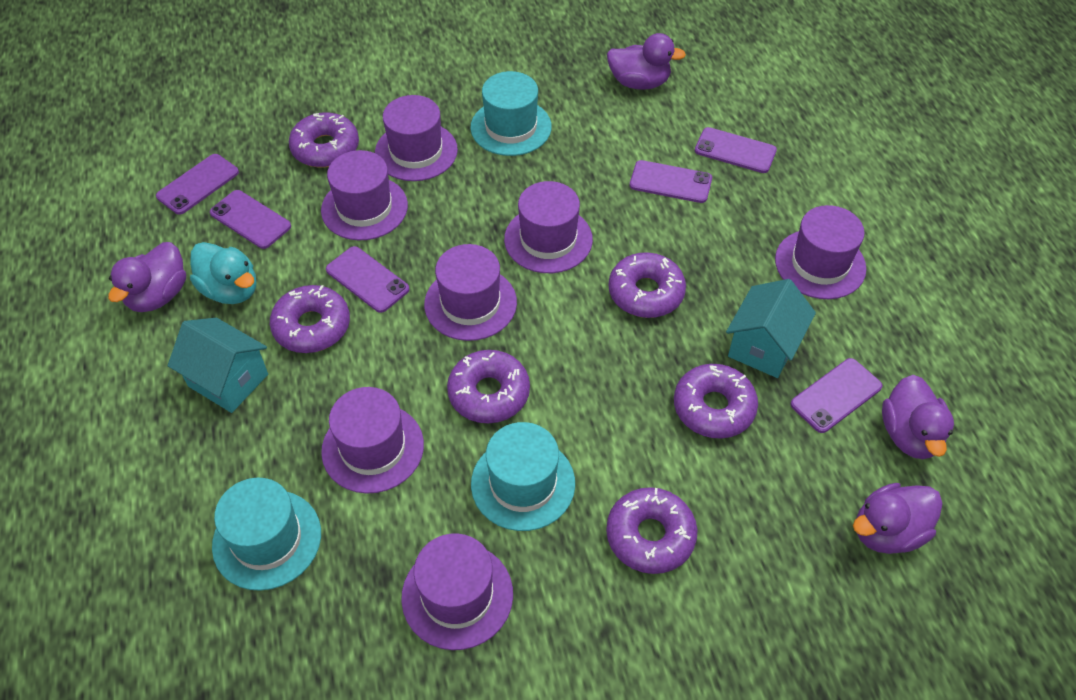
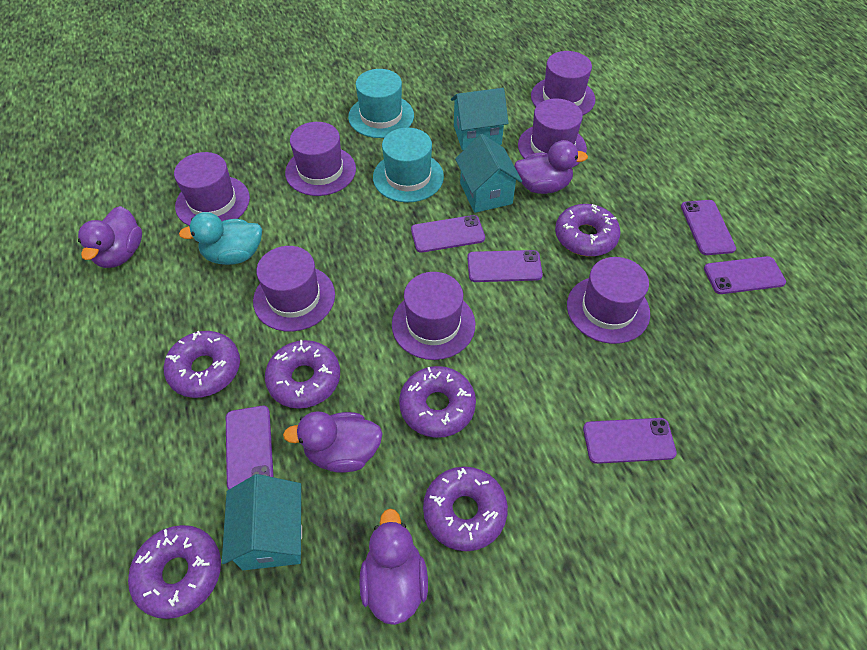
turquoise hat: 3 -> 2
turquoise house: 2 -> 3

